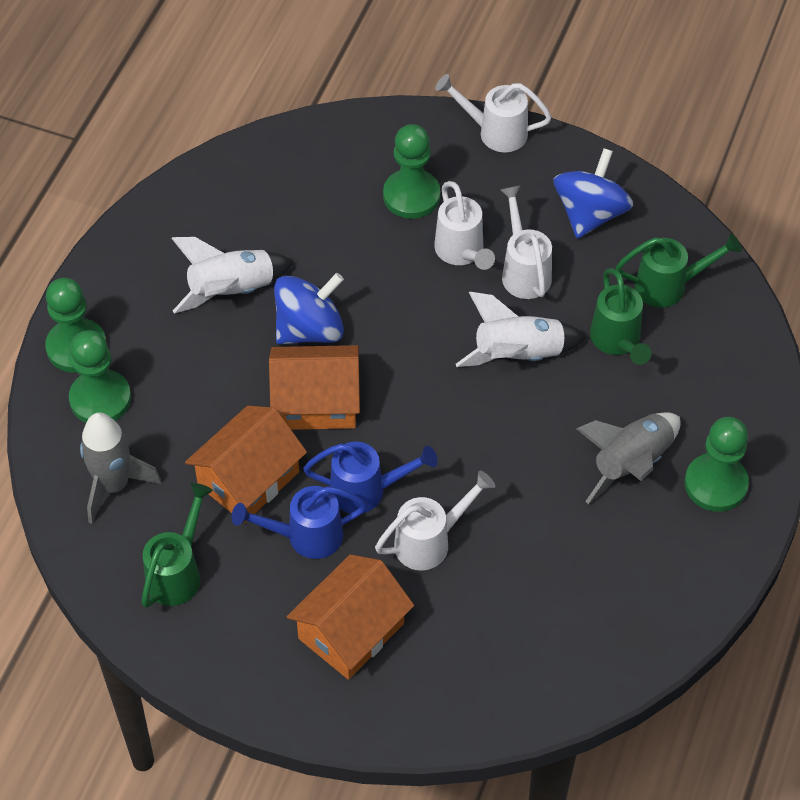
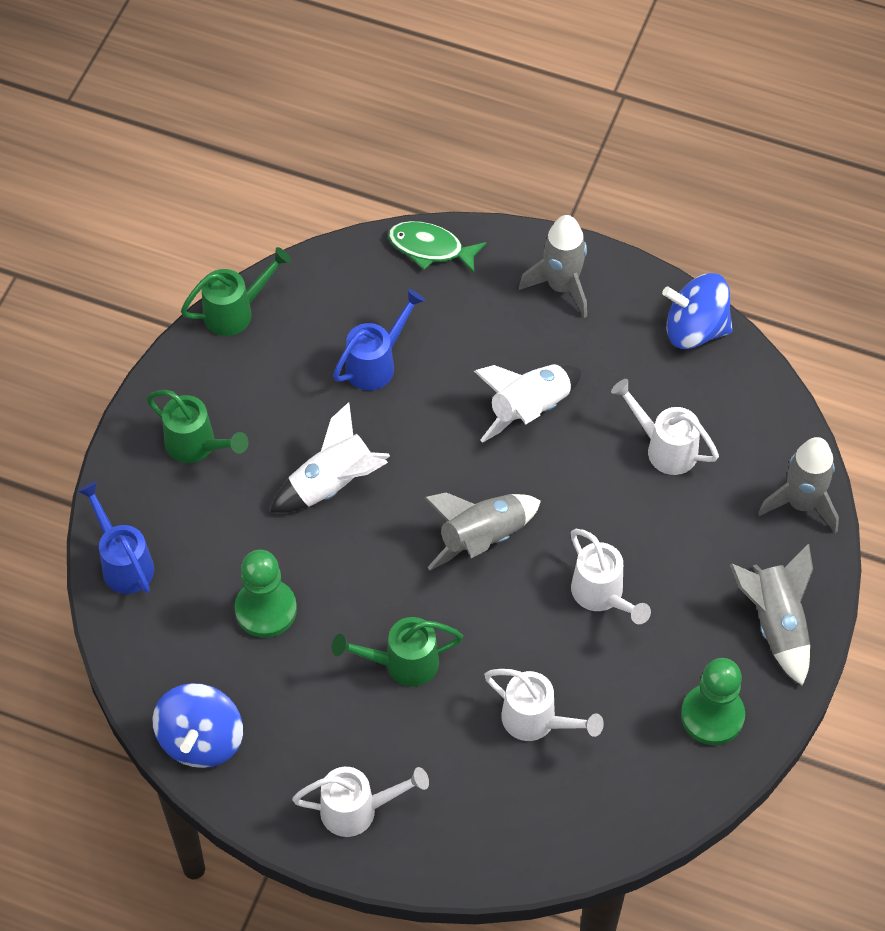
green fish: 0 -> 1
green pawn: 4 -> 2
grey rocket: 2 -> 4
orange house: 3 -> 0

